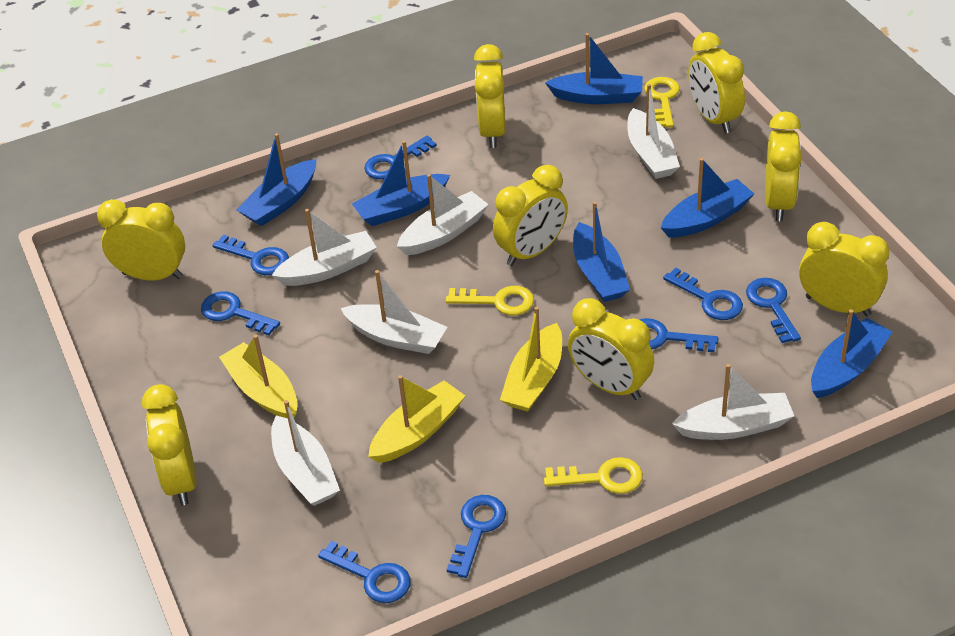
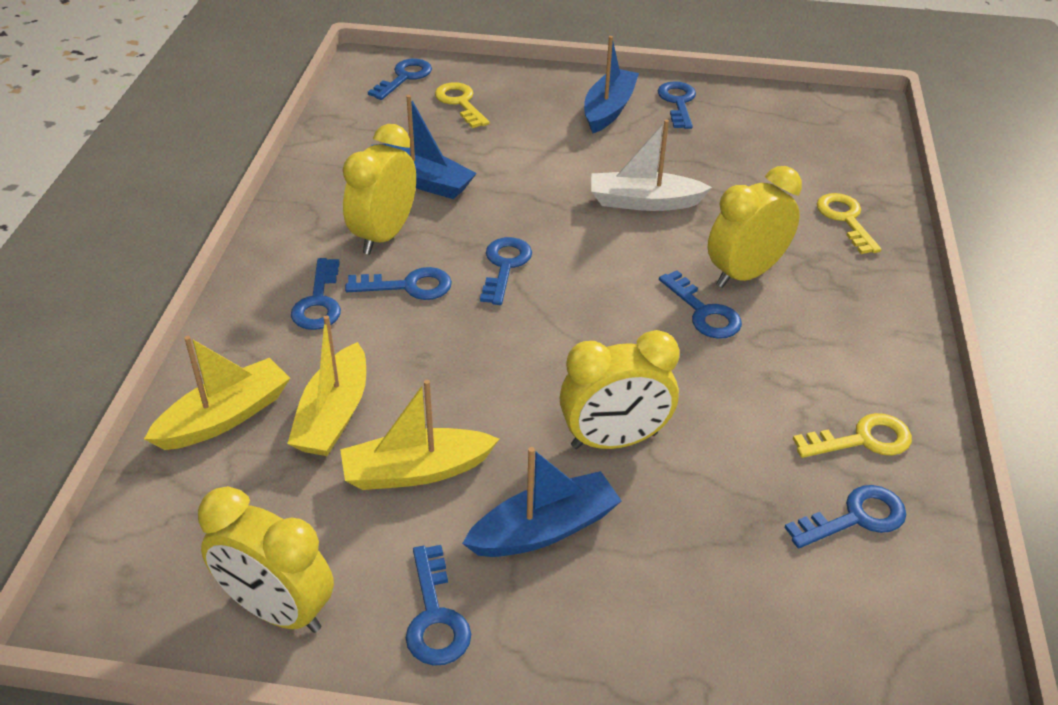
blue boat: 6 -> 3
white boat: 6 -> 1
yellow clock: 8 -> 4

